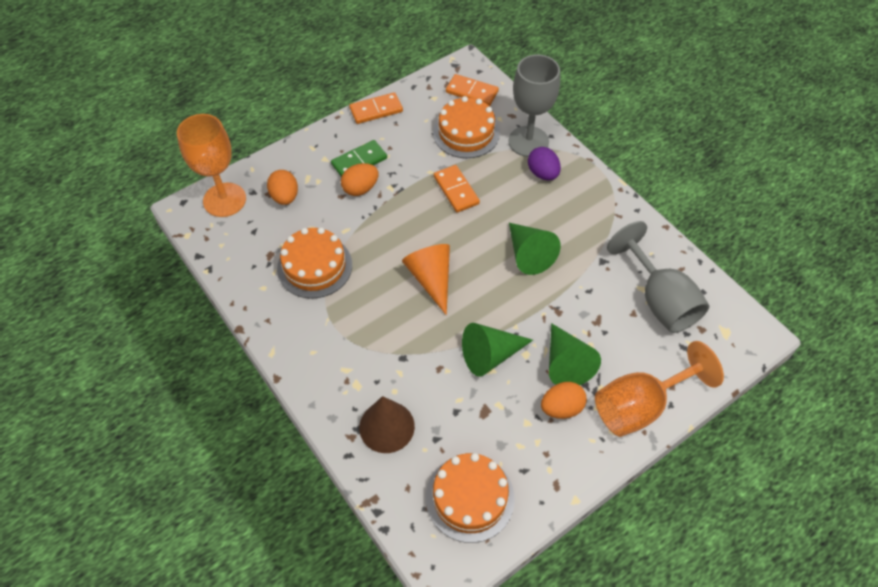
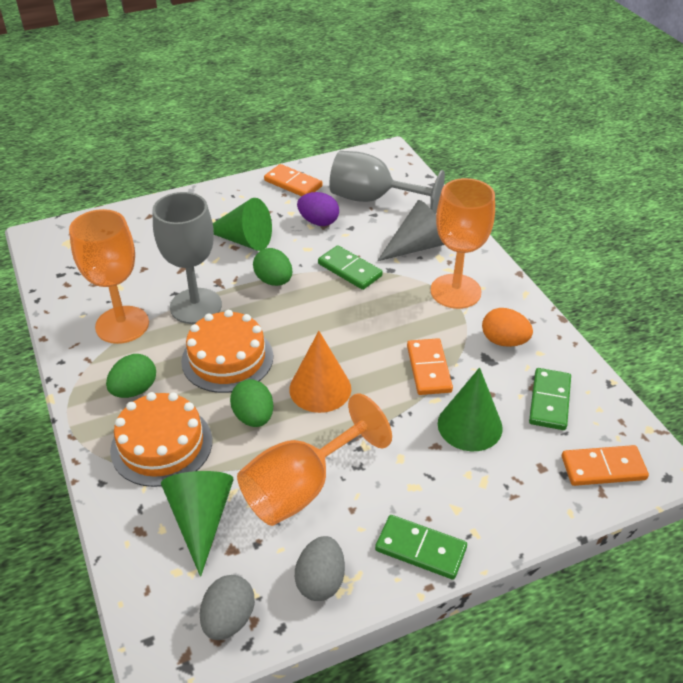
brown cone: 1 -> 0
green domino: 1 -> 3
green egg: 0 -> 3
grey cone: 0 -> 1
grey egg: 0 -> 2
orange cake: 3 -> 2
orange egg: 3 -> 1
orange goblet: 2 -> 3

